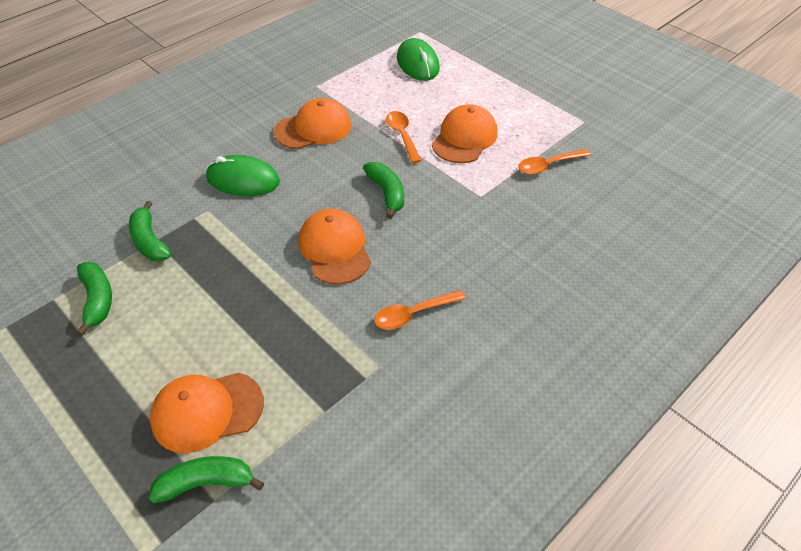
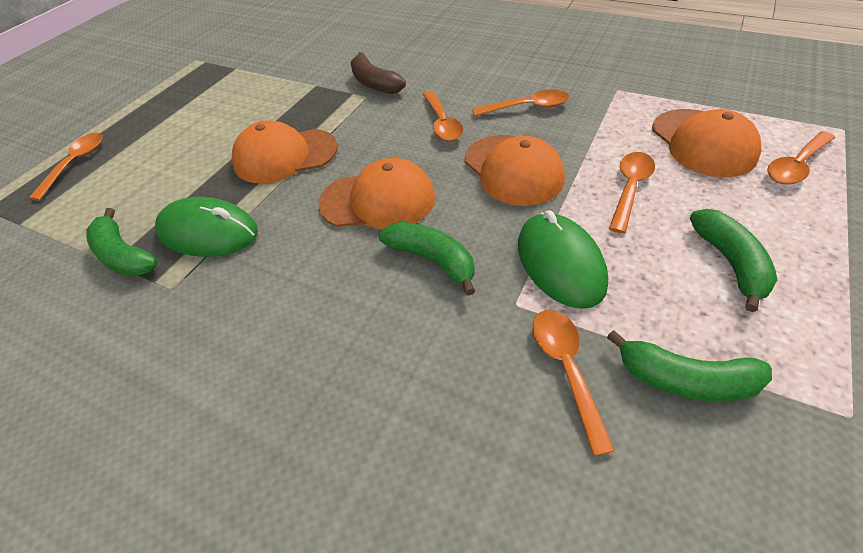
brown banana: 0 -> 1
orange spoon: 3 -> 6

